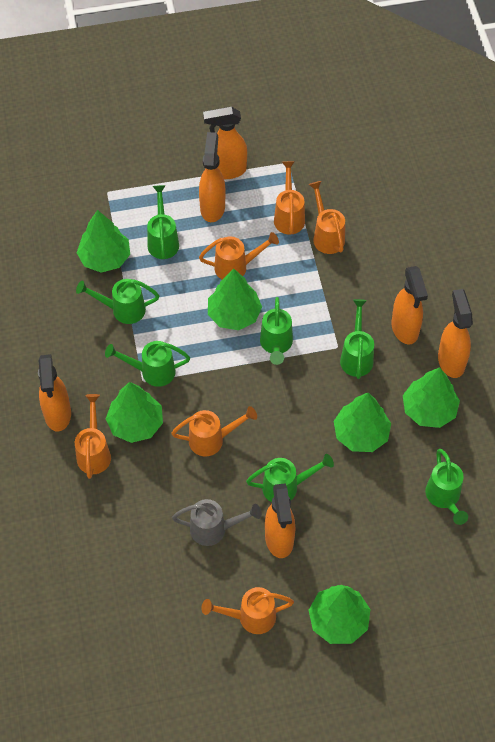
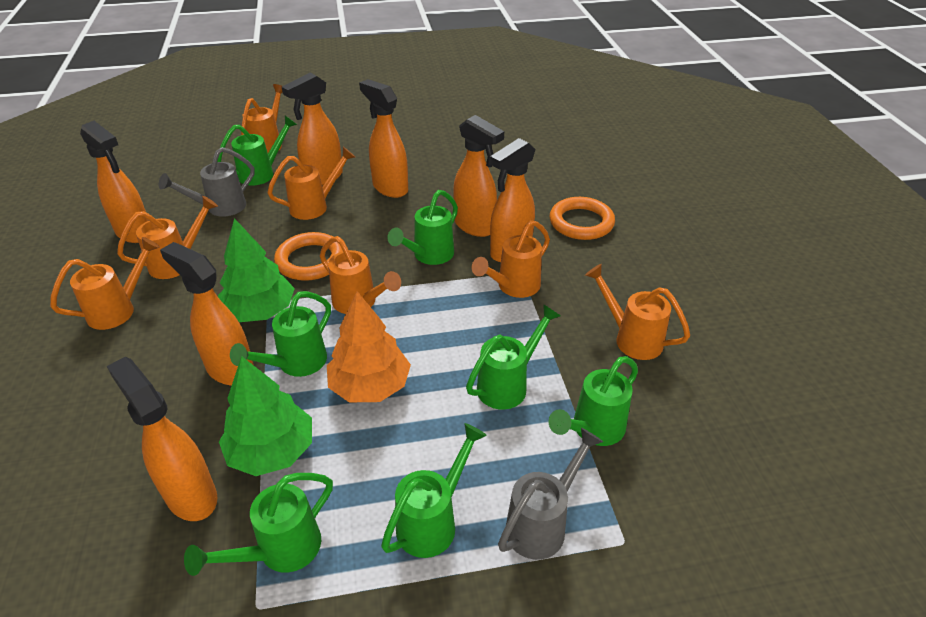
green tree: 6 -> 2
grey watering can: 1 -> 2
orange ring: 0 -> 2
orange spray bottle: 6 -> 7
orange tree: 0 -> 1
orange watering can: 6 -> 7

